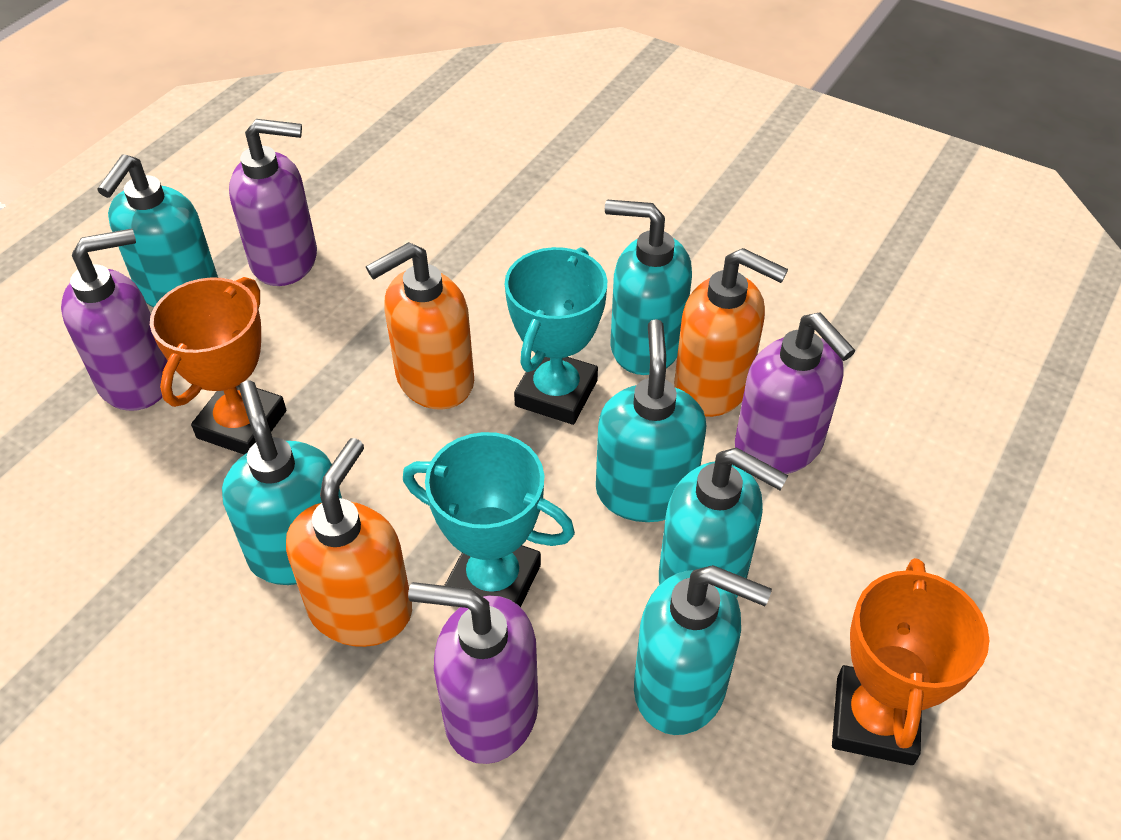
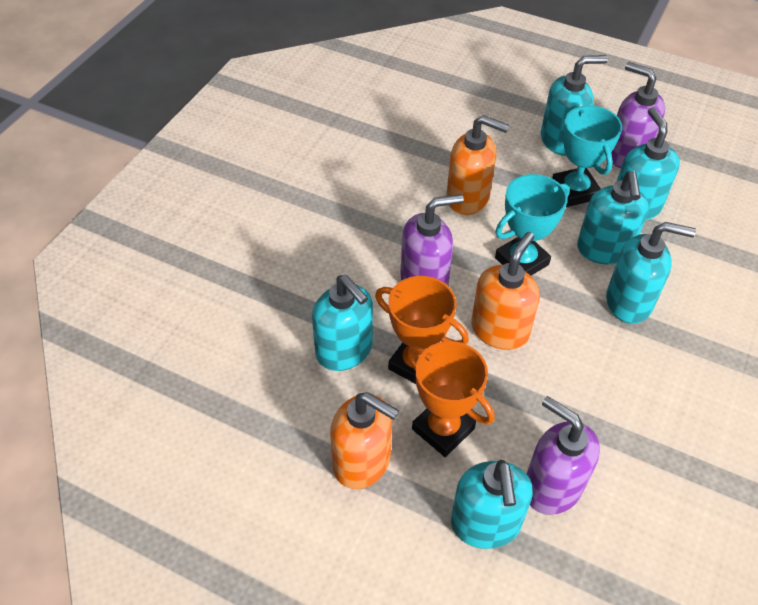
purple soap dispenser: 4 -> 3

